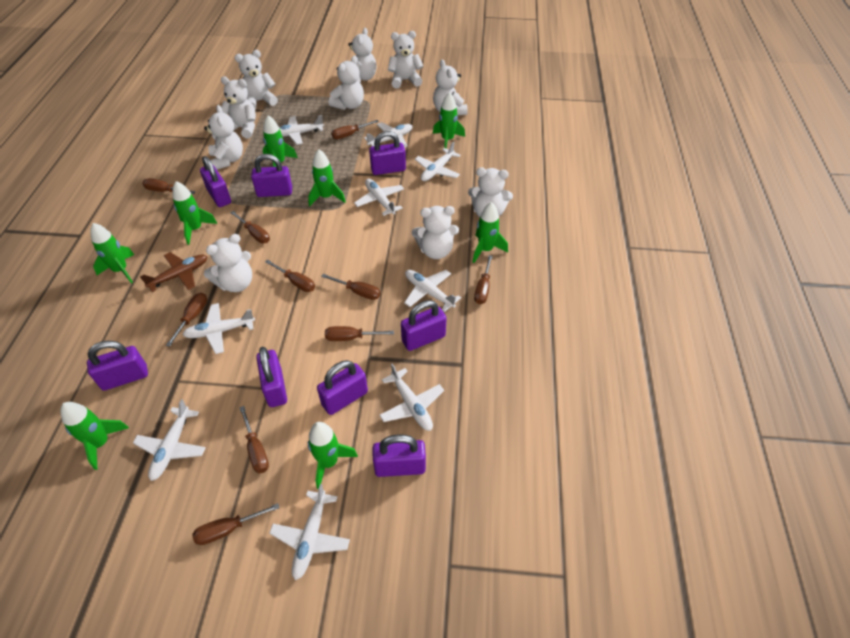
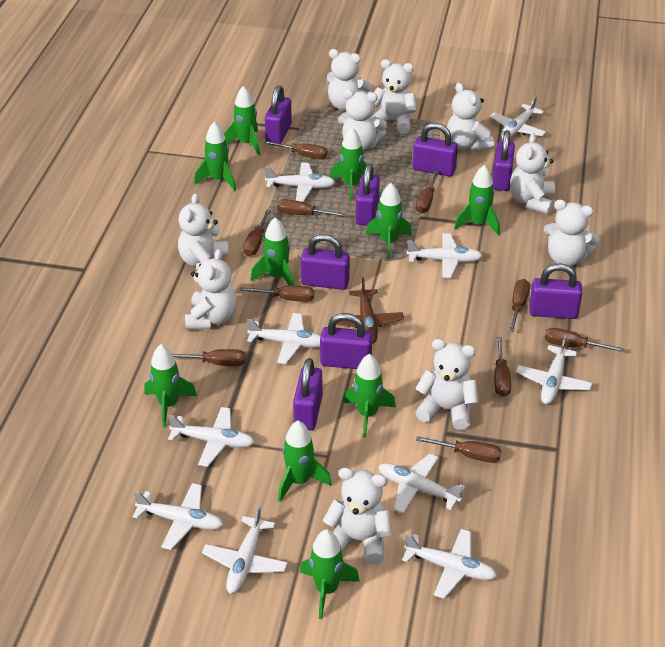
green rocket: 8 -> 10
white plane: 9 -> 10

